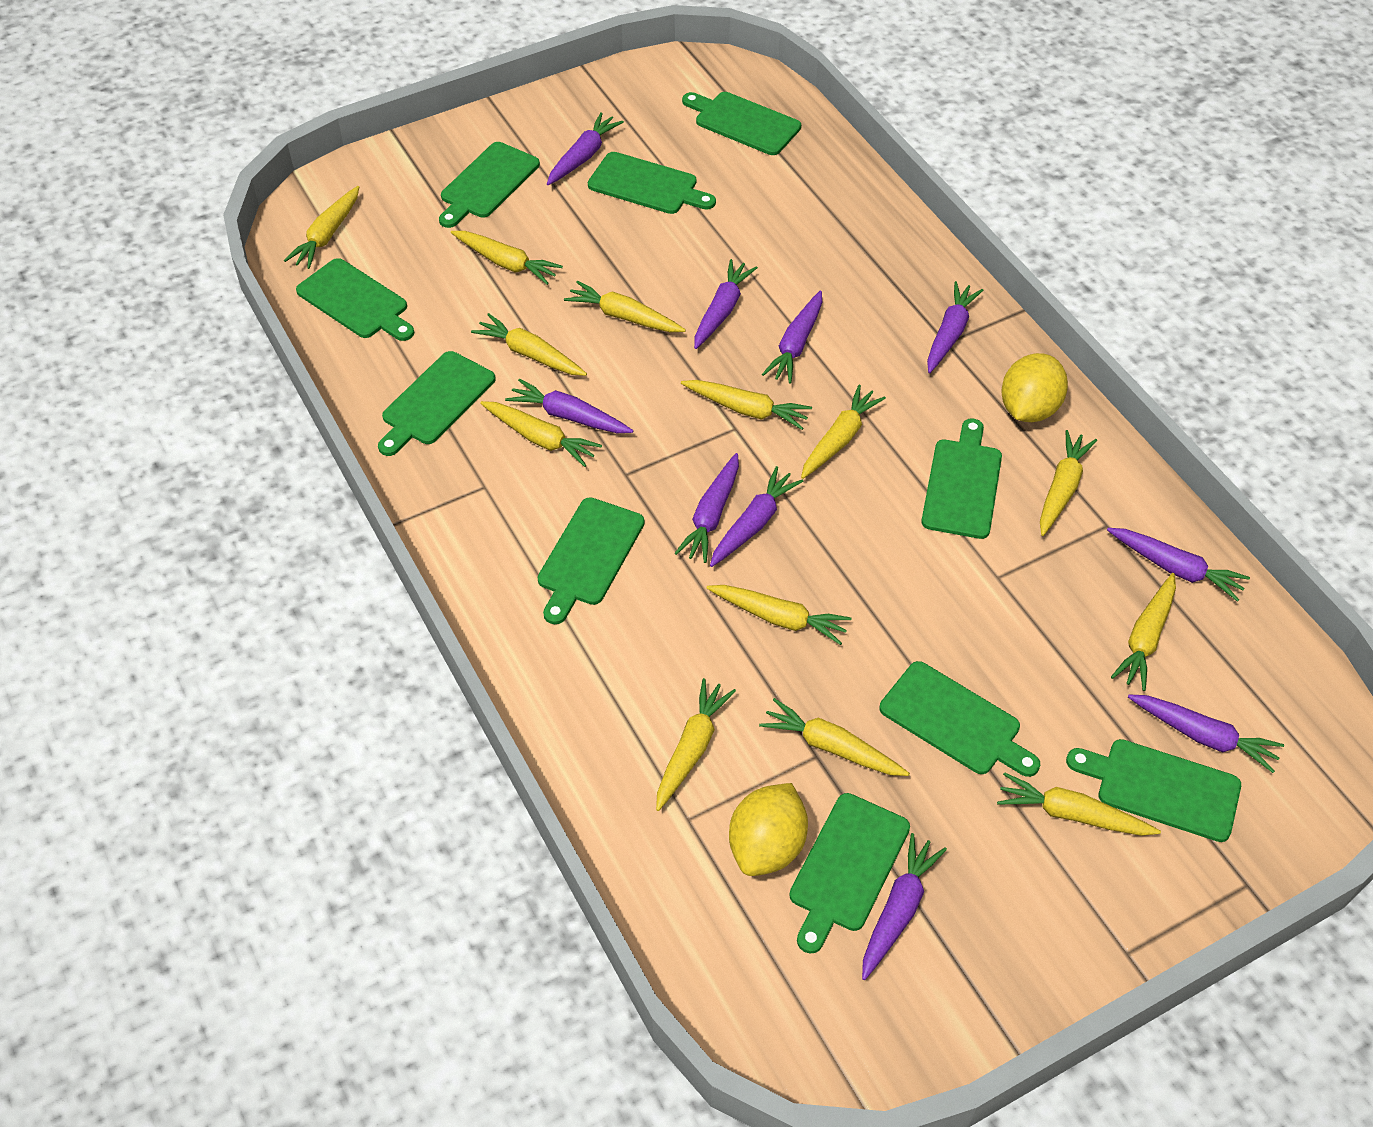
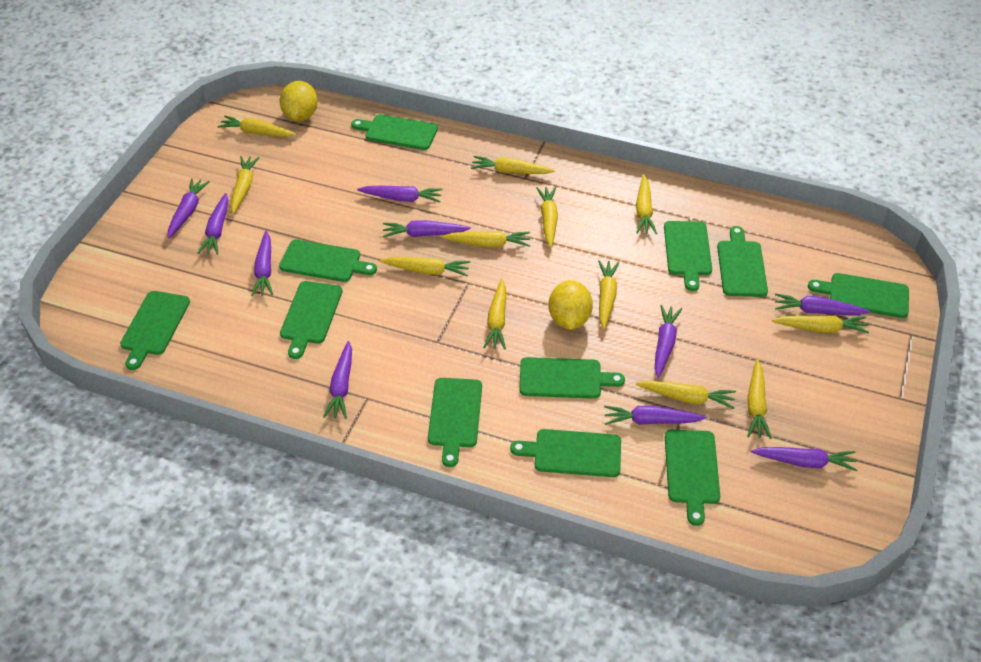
green cutting board: 10 -> 11
yellow carrot: 13 -> 12

